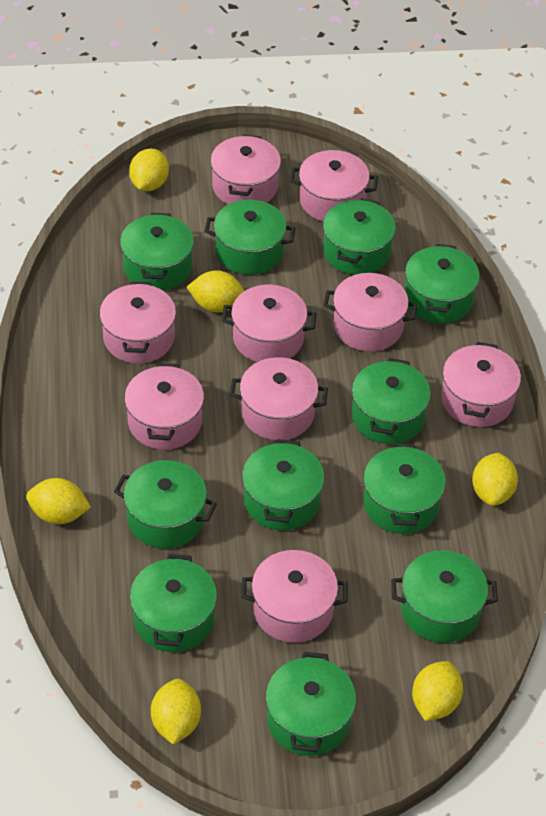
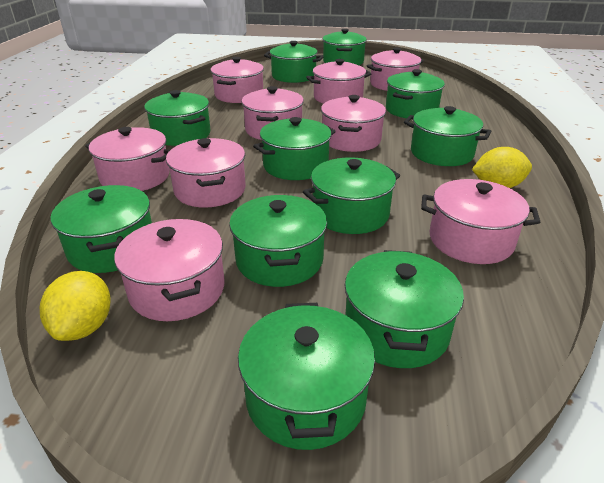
yellow lemon: 6 -> 2

